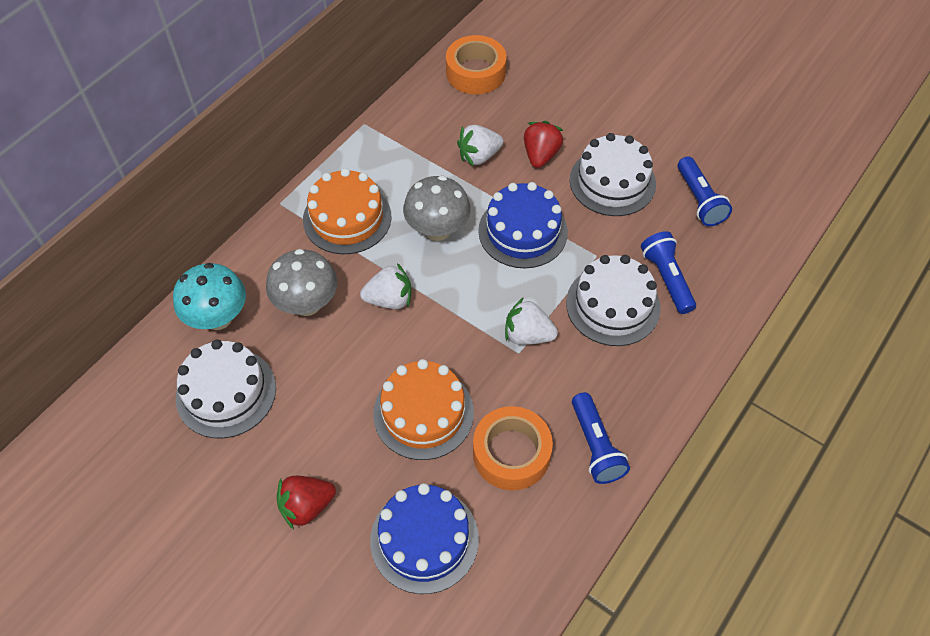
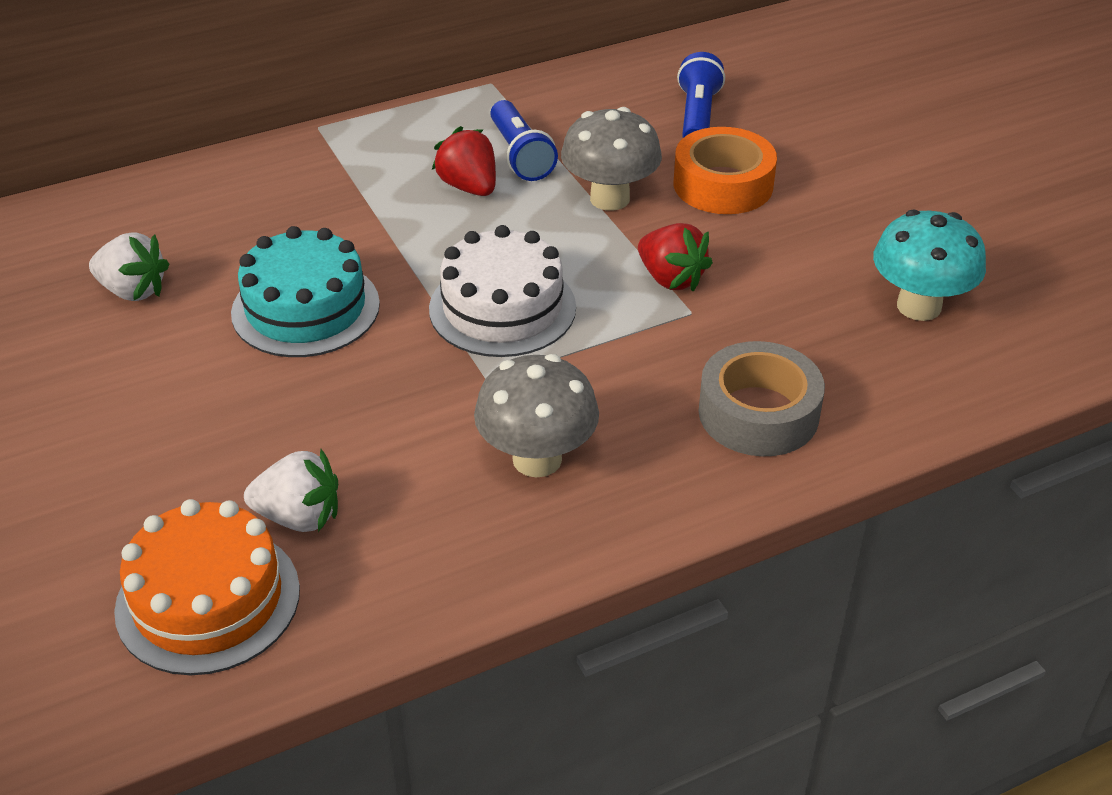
blue cake: 2 -> 0
blue flashlight: 3 -> 2
grey tape: 0 -> 1
orange cake: 2 -> 1
orange tape: 2 -> 1
turquoise cake: 0 -> 1
white cake: 3 -> 1
white strawberry: 3 -> 2

